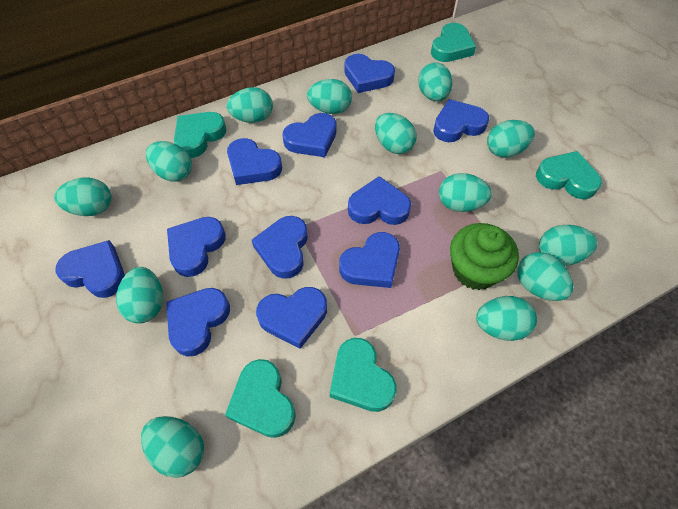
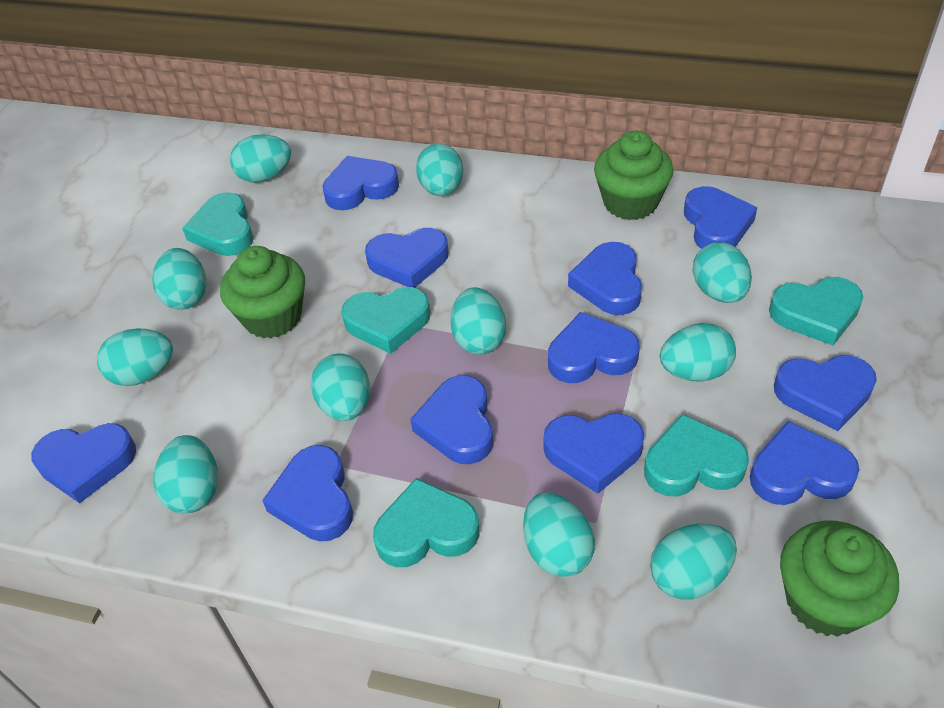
green cupcake: 1 -> 3
turquoise egg: 13 -> 11

